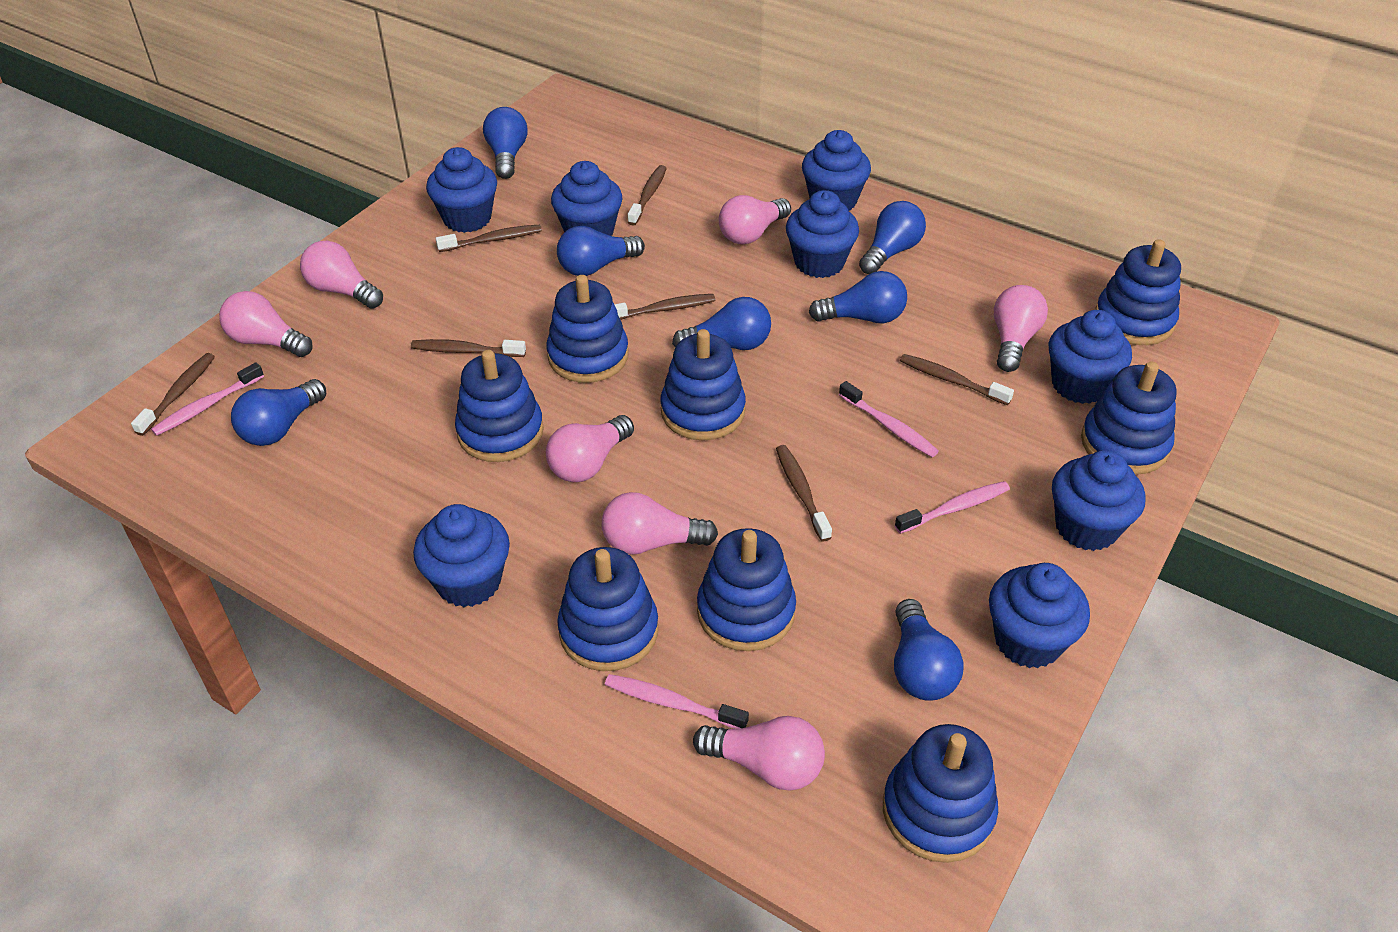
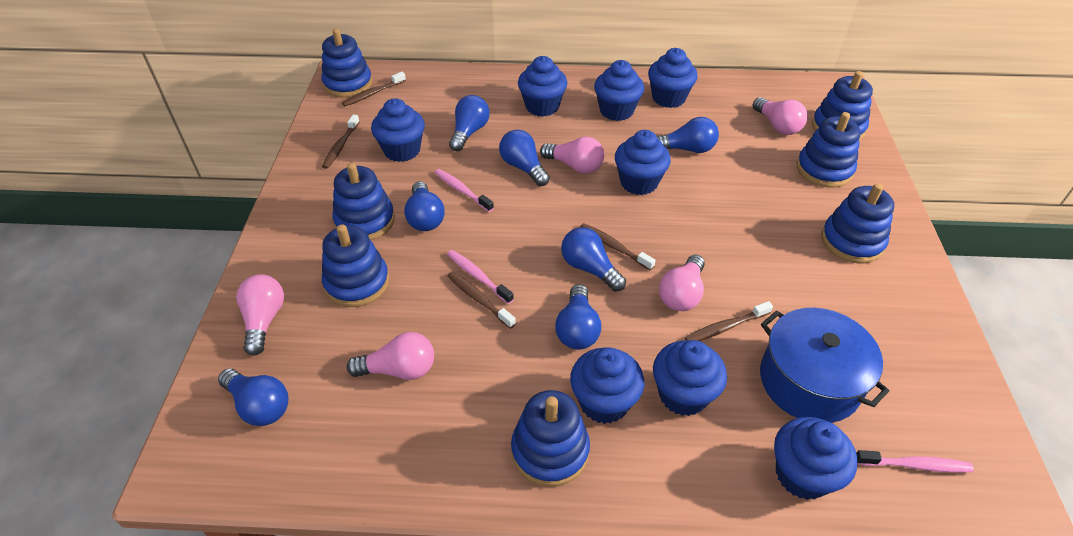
blue pot: 0 -> 1
blue stacking toy: 8 -> 7
brown toothbrush: 7 -> 5
pink light bulb: 7 -> 5
pink toothbrush: 4 -> 3

